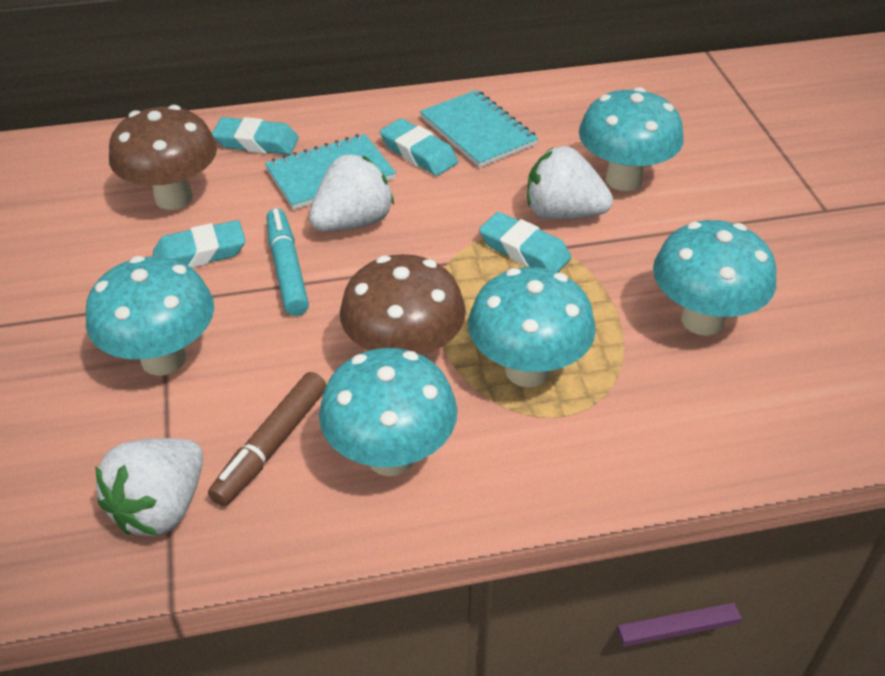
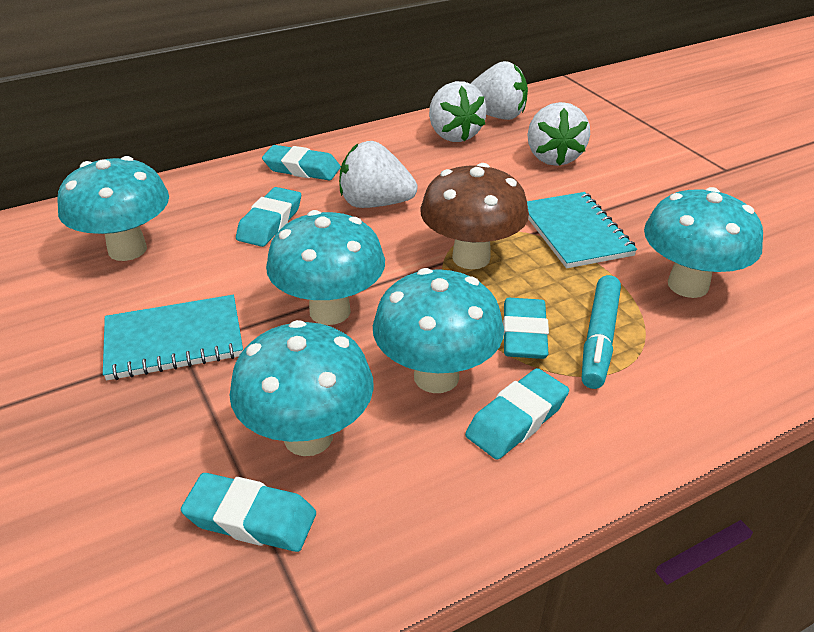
brown marker: 1 -> 0
brown mushroom: 2 -> 1
turquoise eraser: 4 -> 5
white strawberry: 3 -> 4

